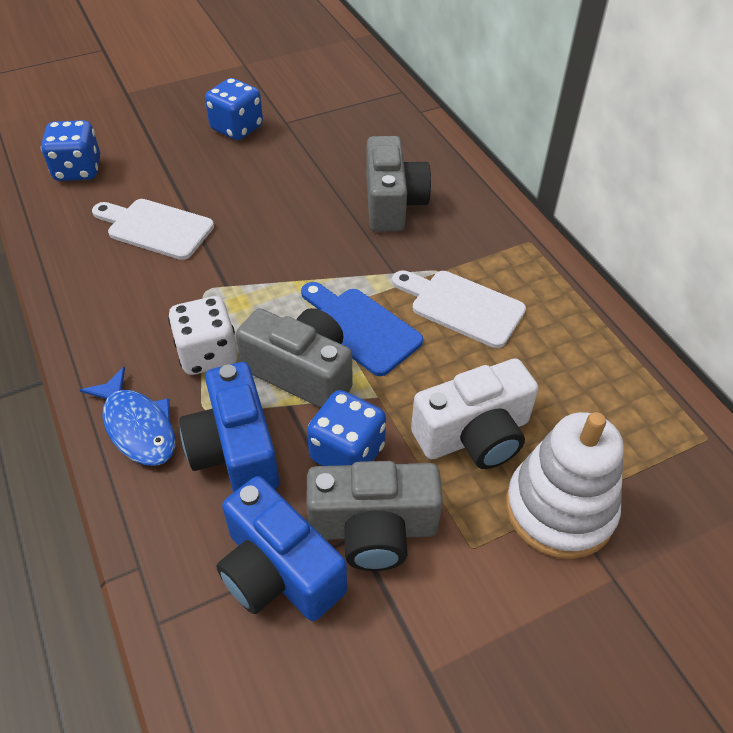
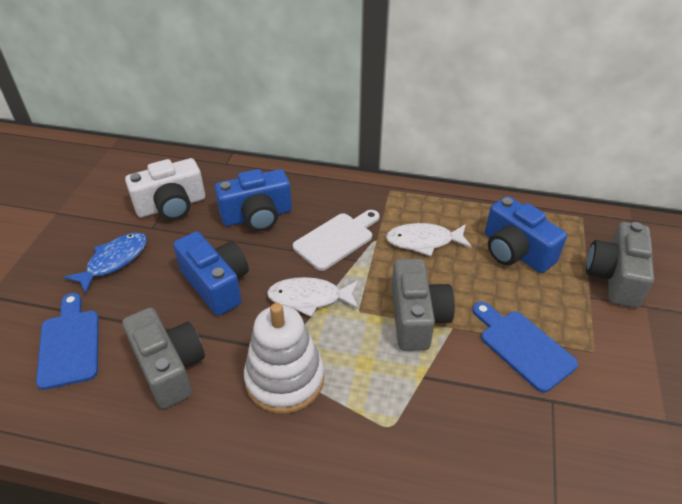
blue camera: 2 -> 3
blue cutting board: 1 -> 2
blue dice: 3 -> 0
white cutting board: 2 -> 1
white dice: 1 -> 0
white fish: 0 -> 2

